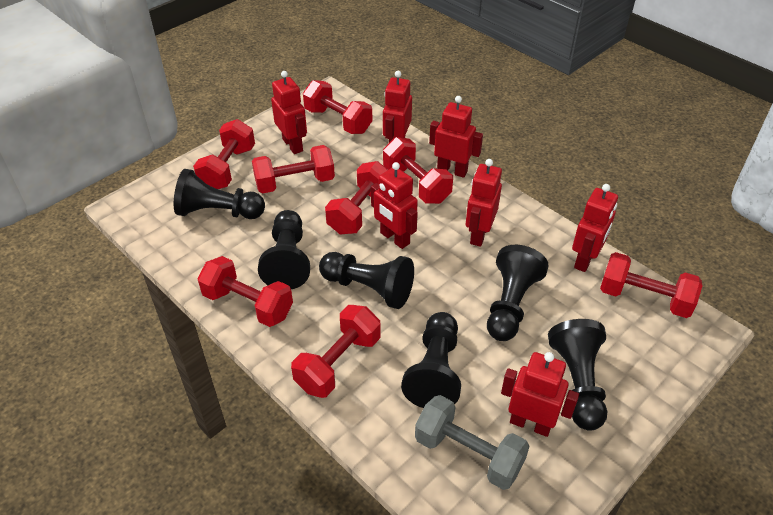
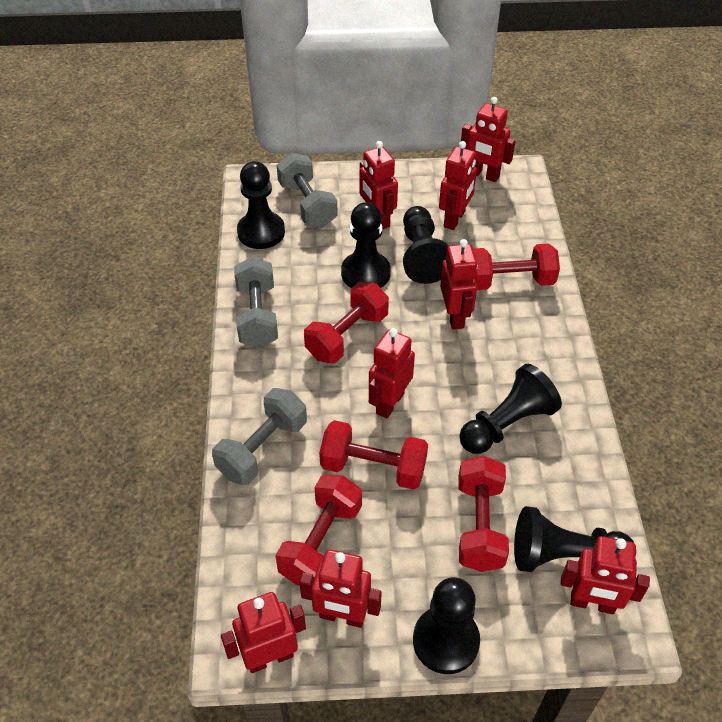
grey dumbbell: 1 -> 3
red dumbbell: 8 -> 5
red robot: 7 -> 8

